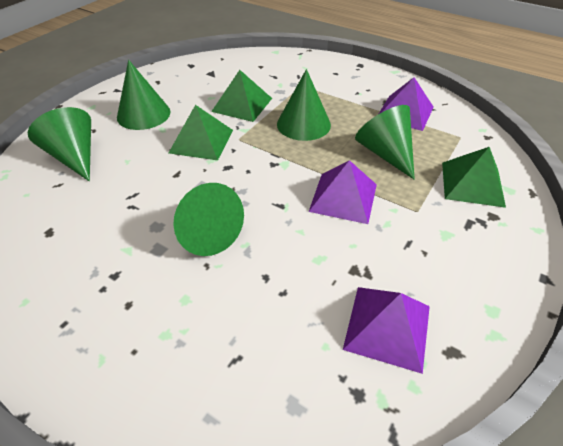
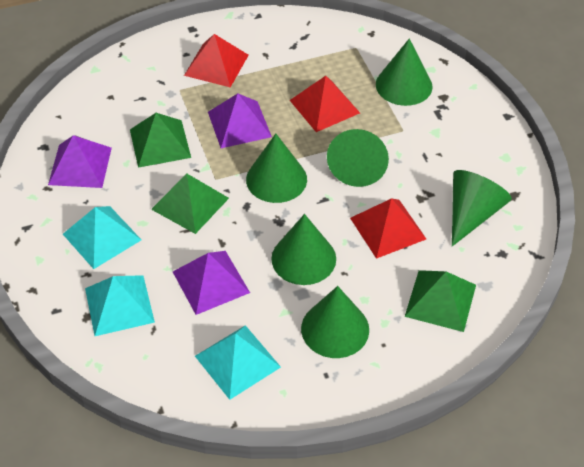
green cone: 5 -> 6
red pyramid: 0 -> 3
turquoise pyramid: 0 -> 3

